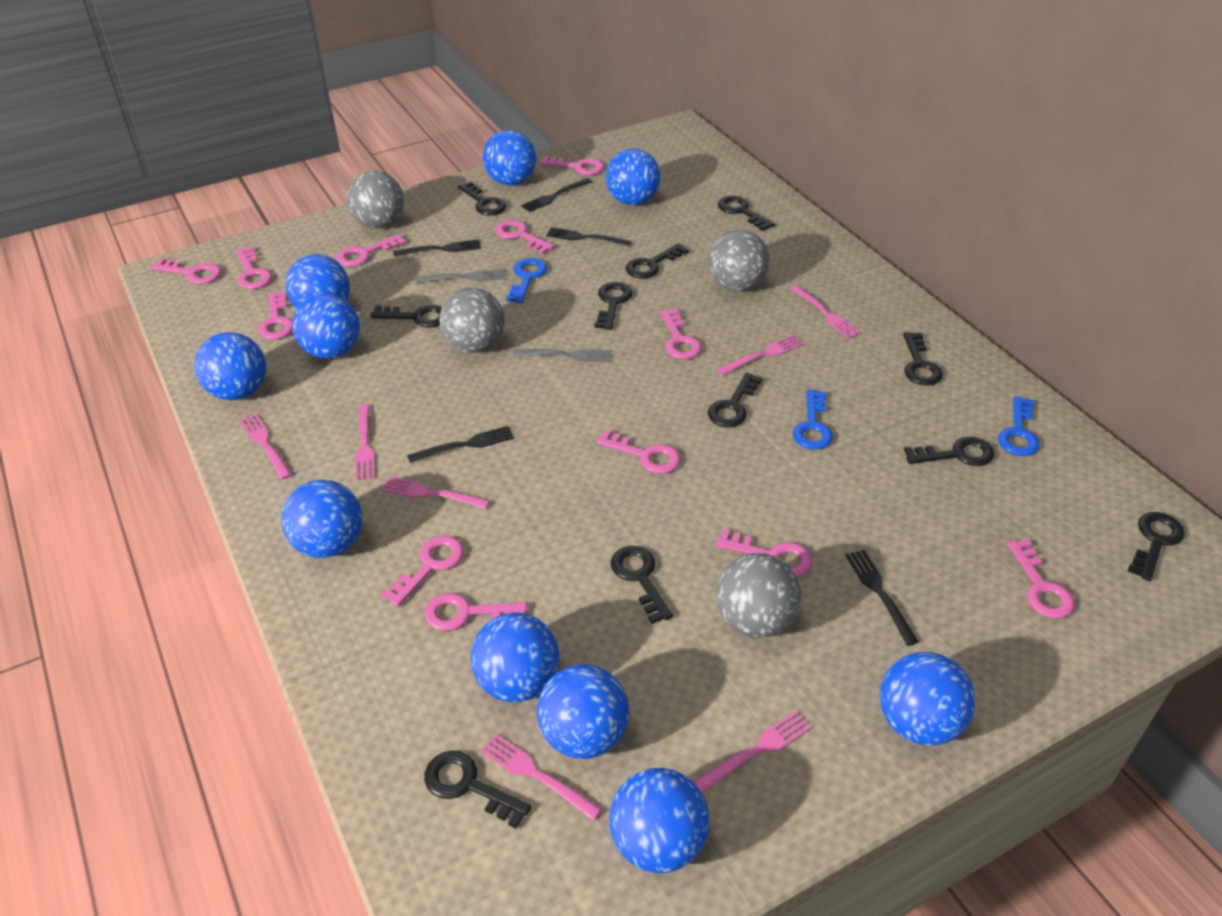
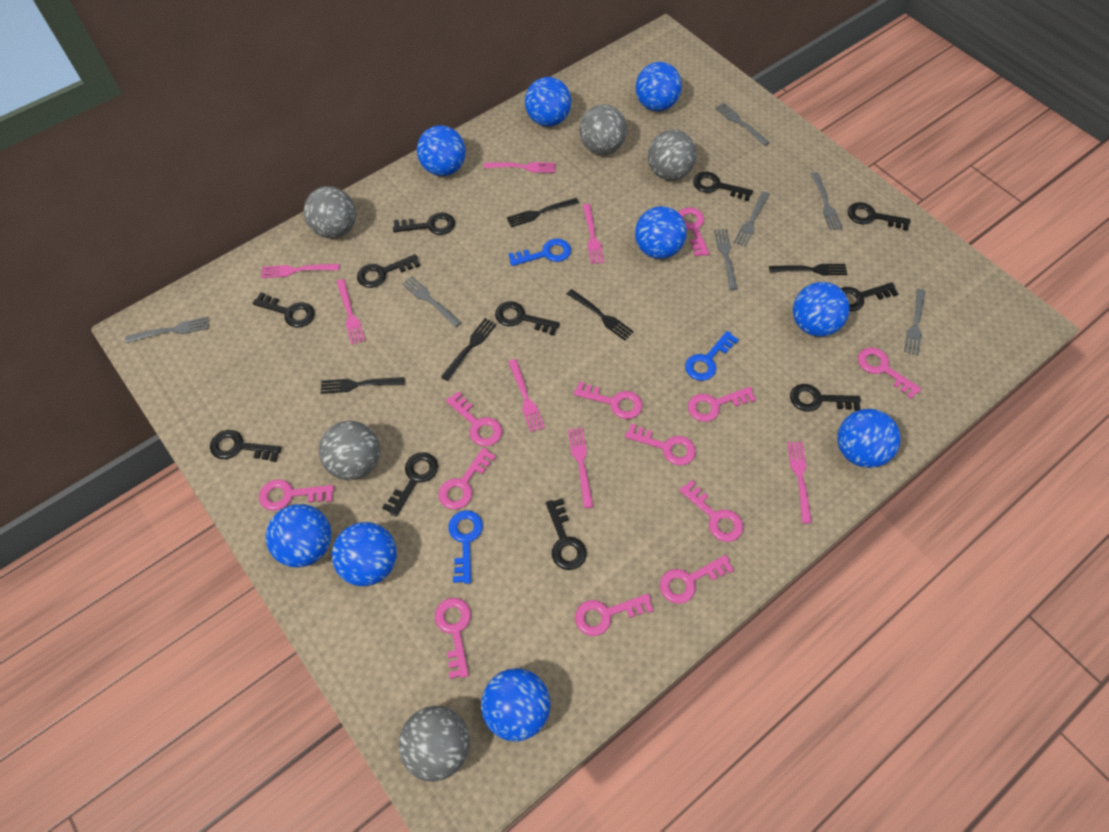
blue ball: 10 -> 9
grey ball: 4 -> 5
grey fork: 2 -> 7

